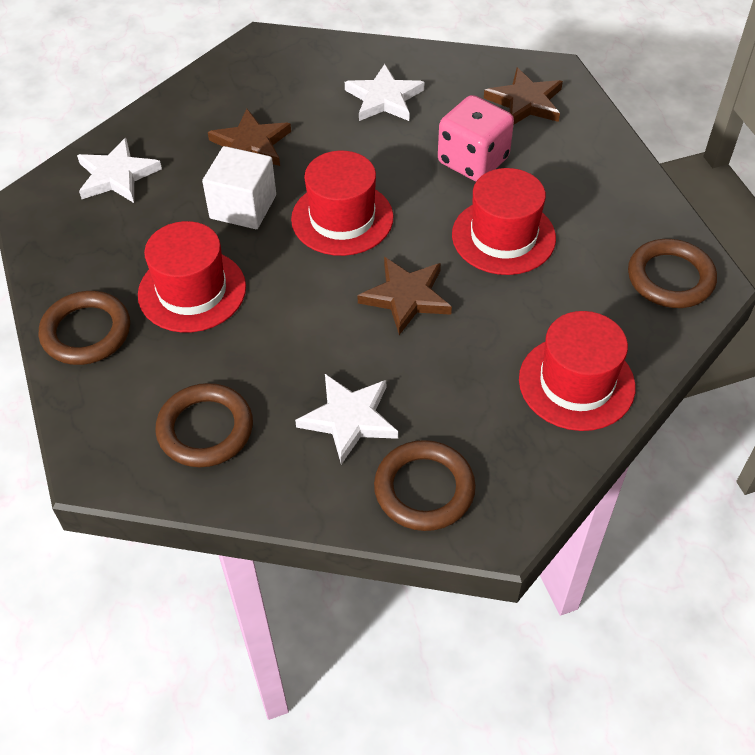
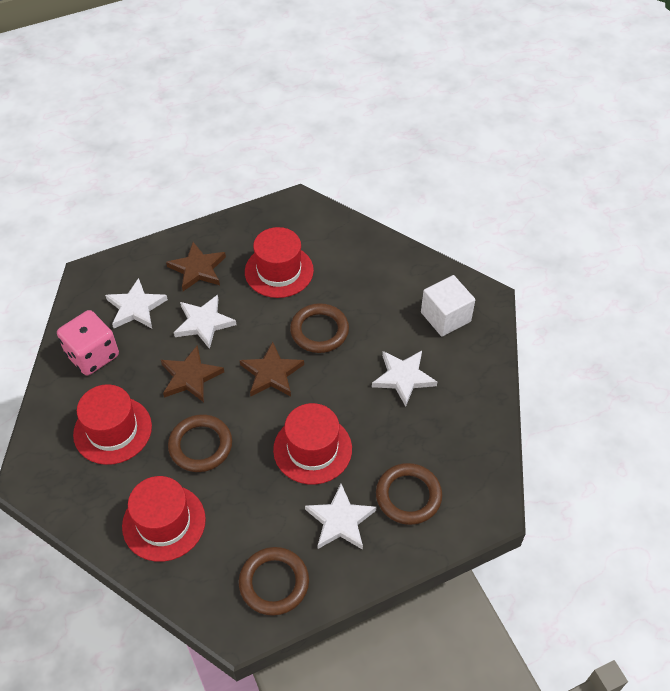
white star: 3 -> 4

